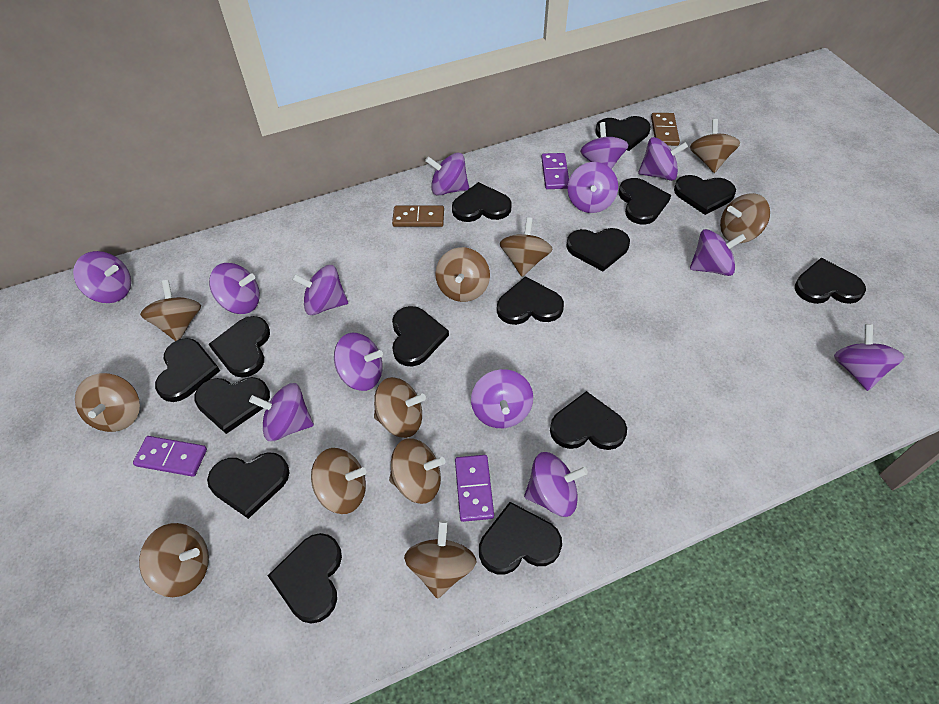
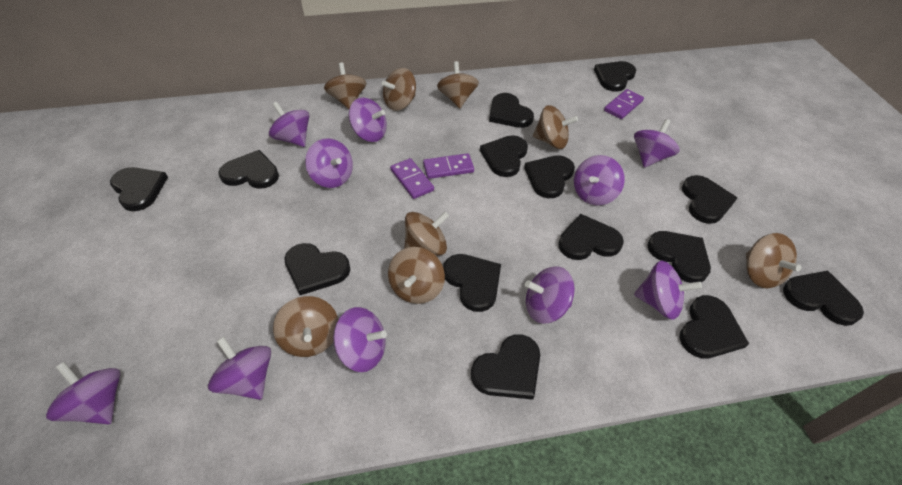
black heart: 15 -> 14
brown domino: 2 -> 0
brown spinning top: 11 -> 8
purple spinning top: 13 -> 10

